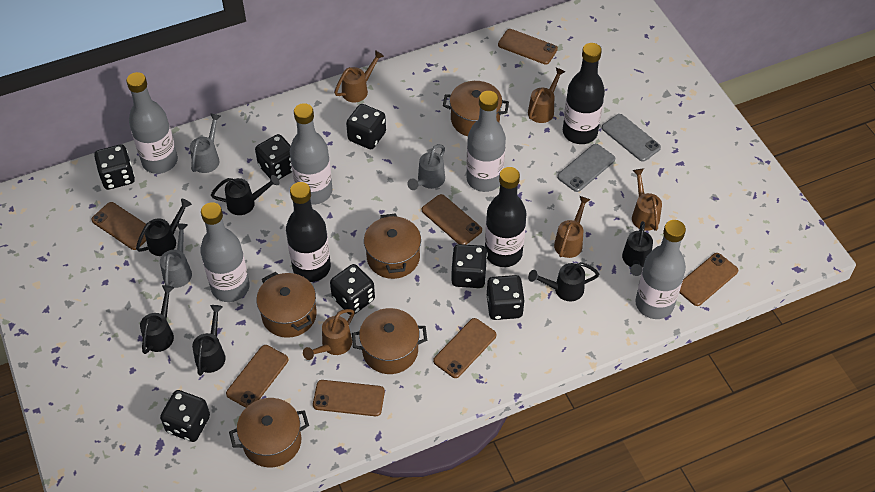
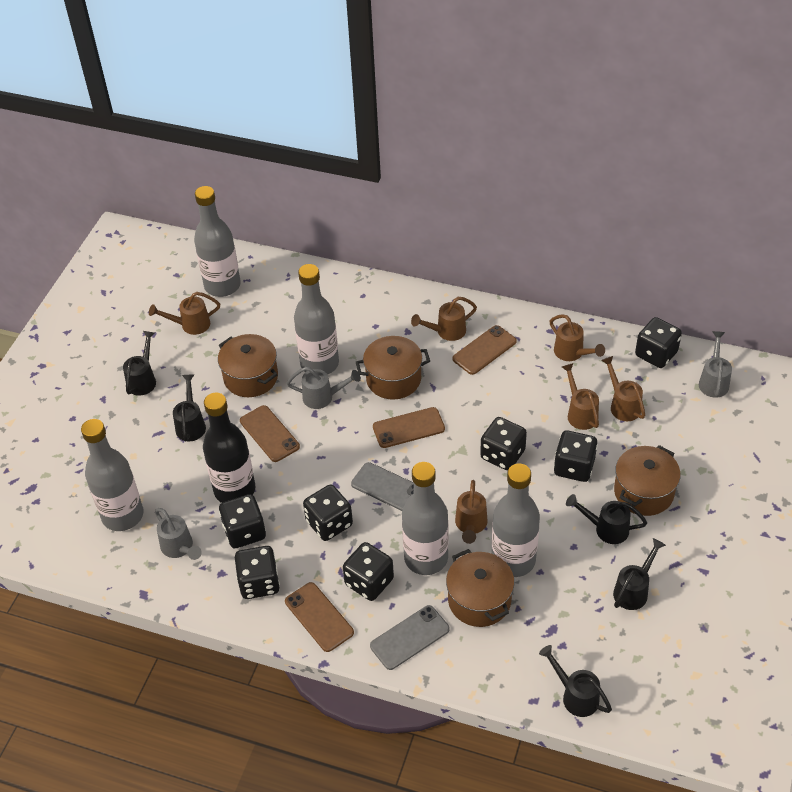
black bottle: 3 -> 1
black watering can: 6 -> 5
brown phone: 7 -> 4
brown pot: 5 -> 4
brown watering can: 5 -> 6

